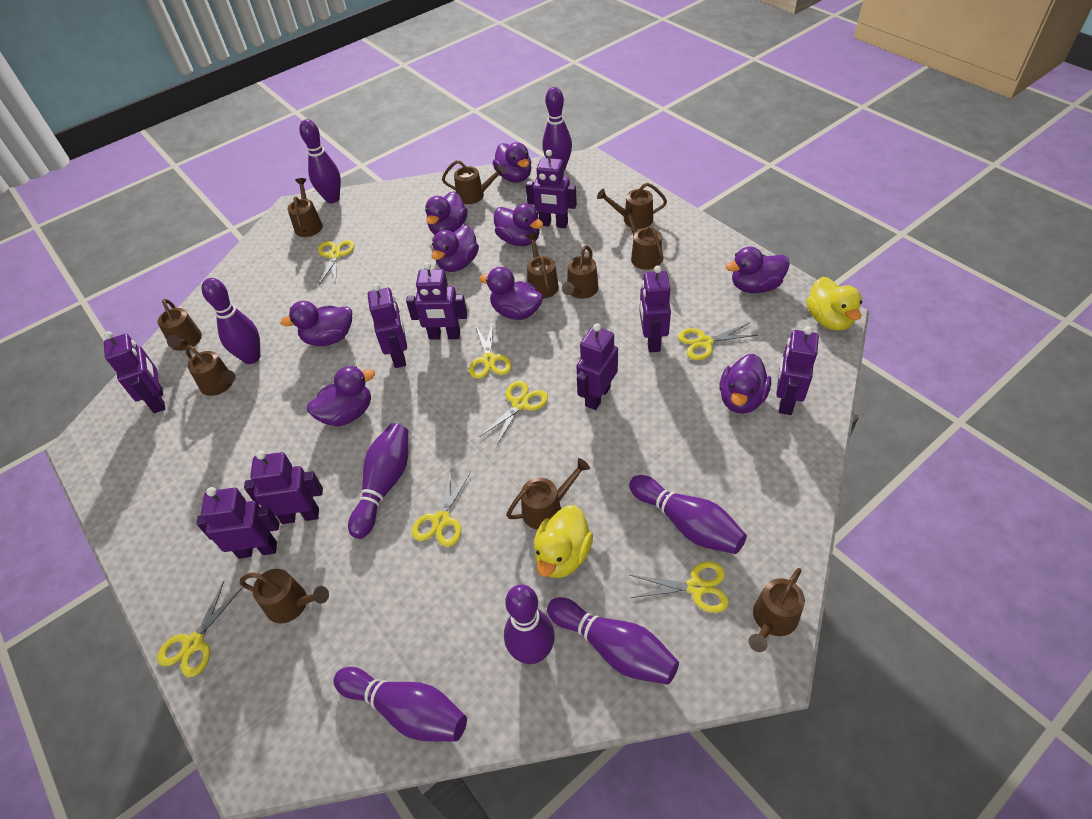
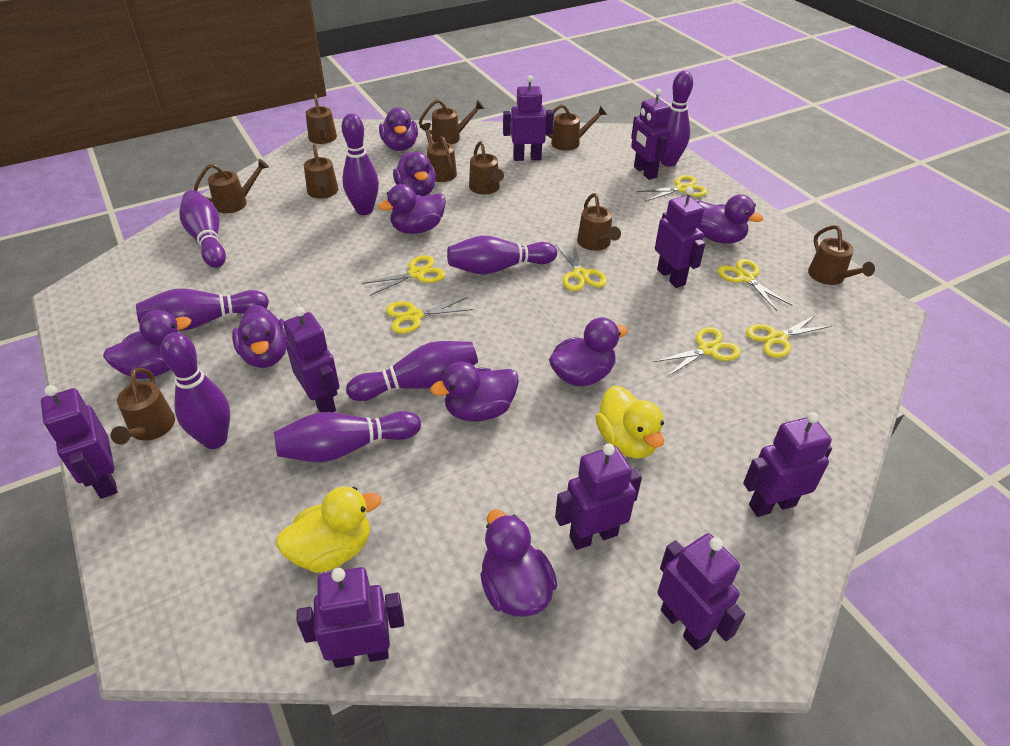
brown watering can: 11 -> 10

